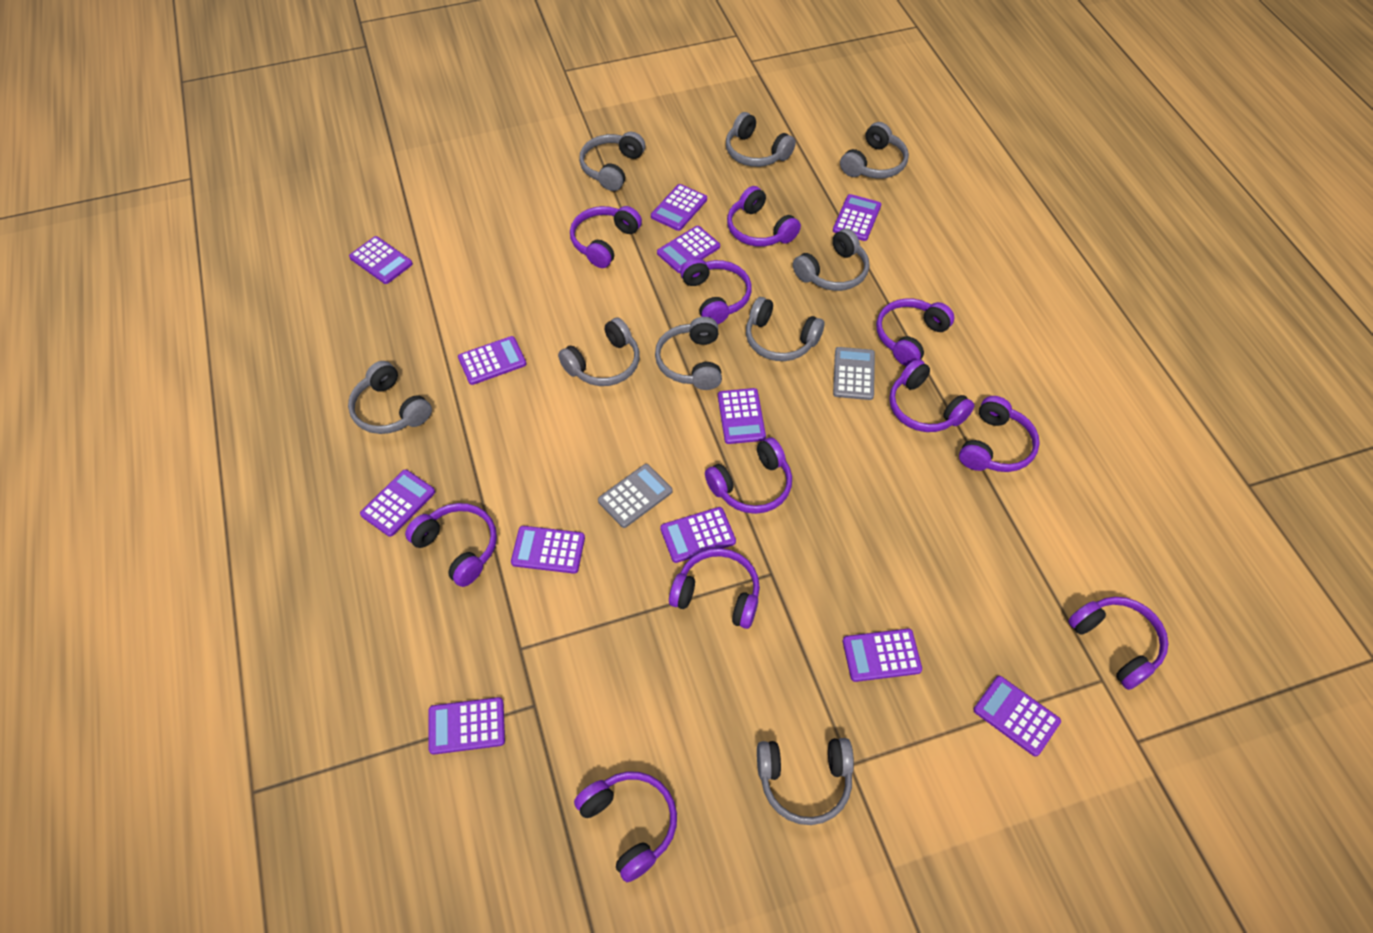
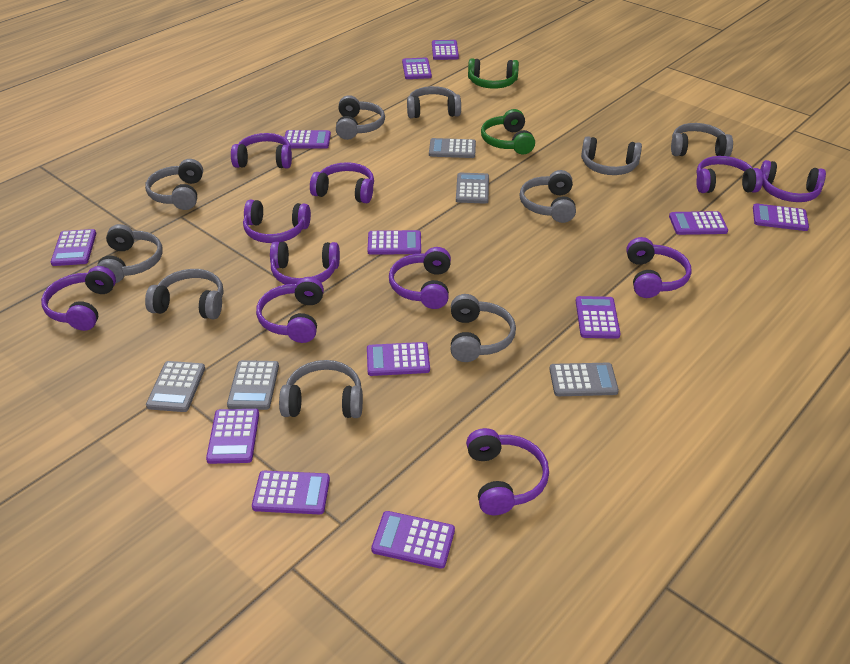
green headphones: 0 -> 2
grey calculator: 2 -> 5
grey headphones: 9 -> 10

